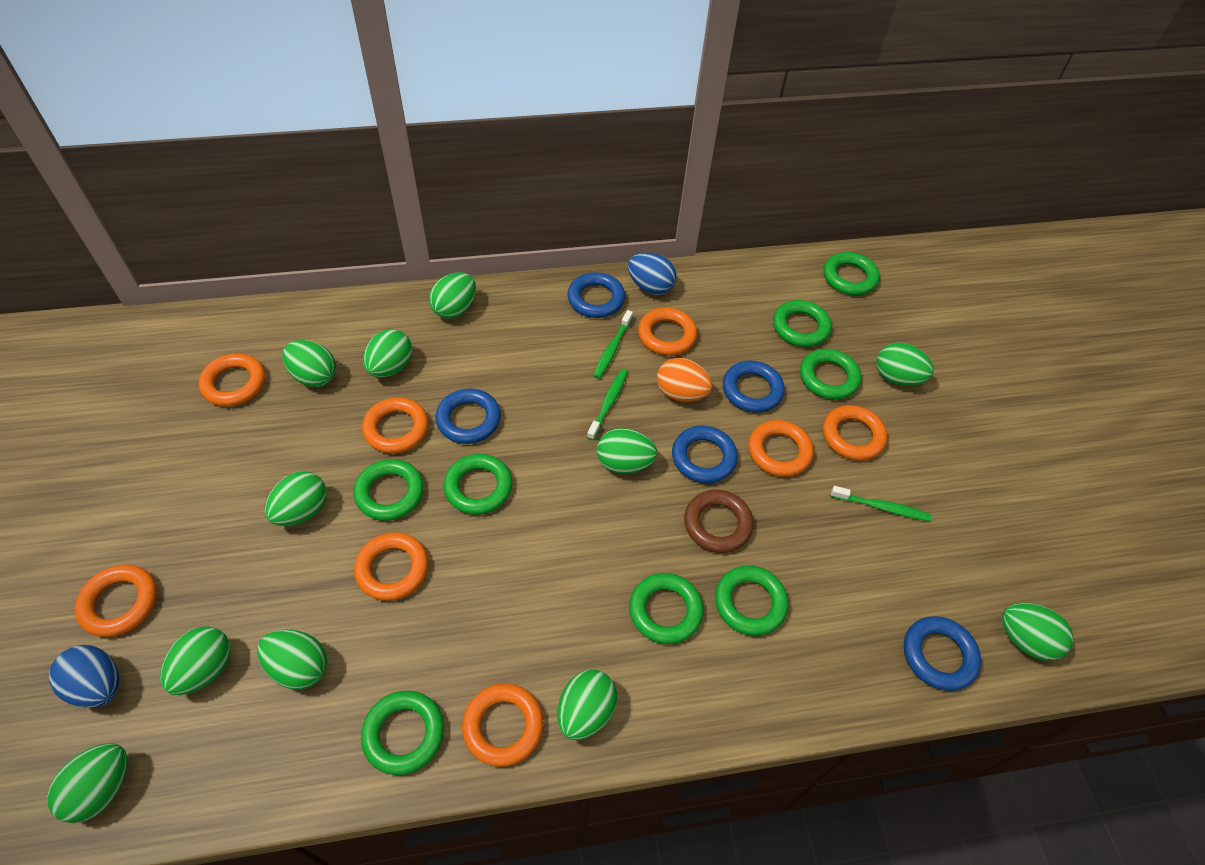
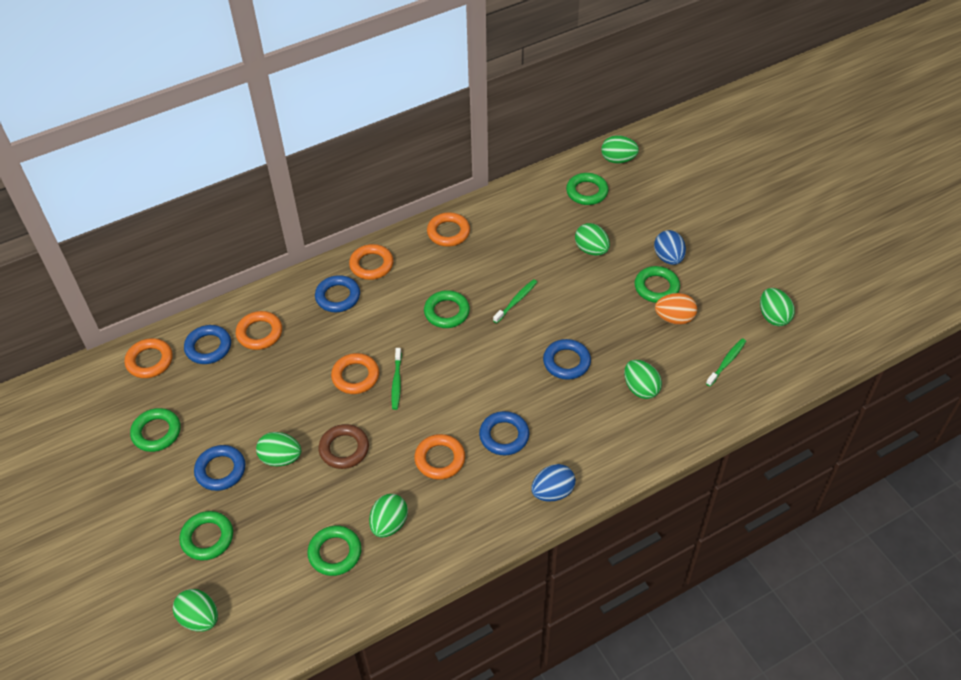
green egg: 11 -> 7
green ring: 8 -> 6
orange ring: 8 -> 6

